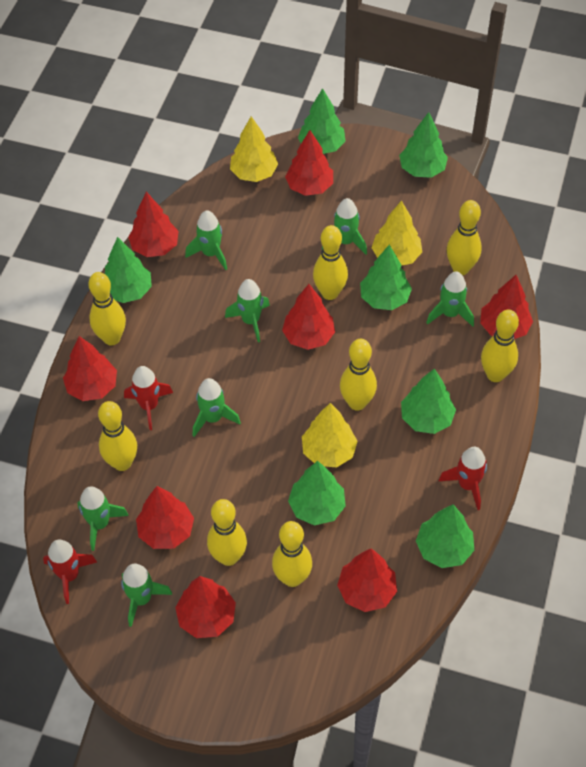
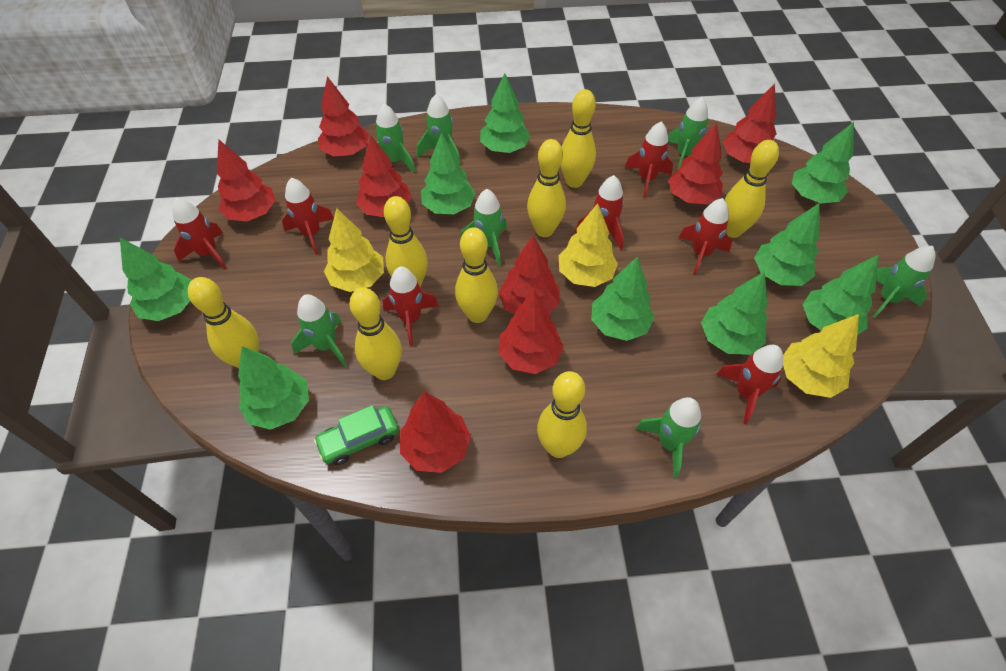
green car: 0 -> 1
green tree: 7 -> 9
red rocket: 3 -> 7

